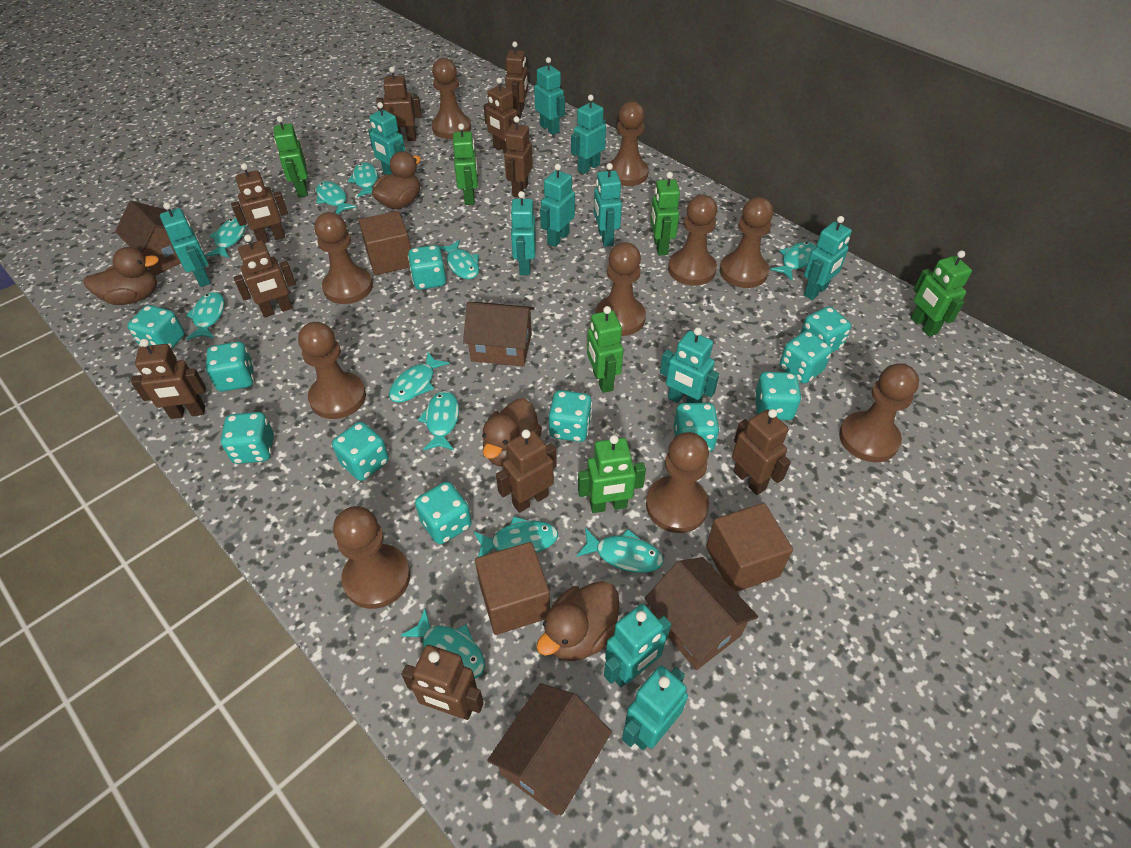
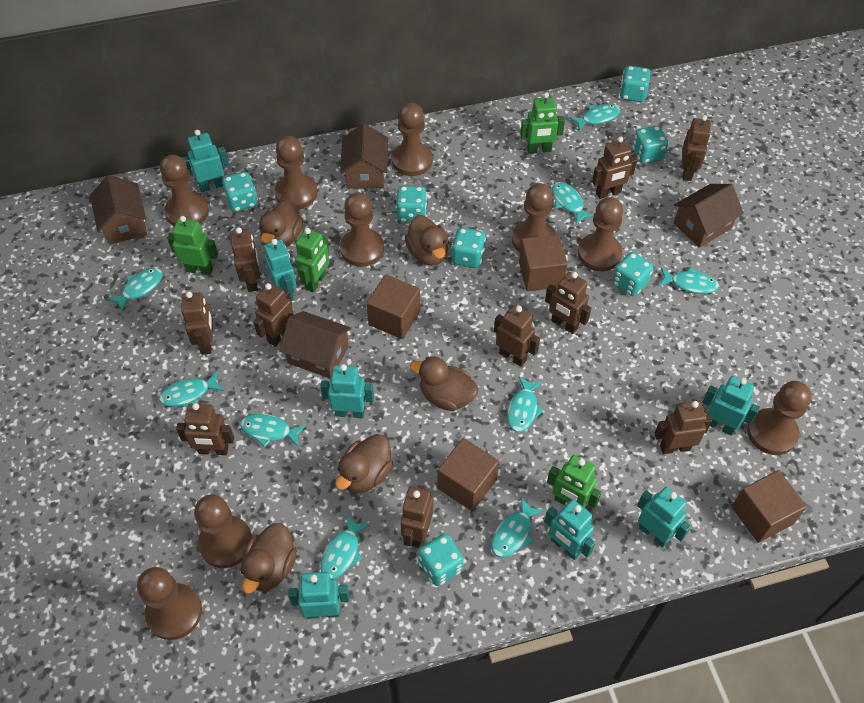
brown cube: 3 -> 4
brown duck: 4 -> 5
brown pawn: 10 -> 9
green robot: 6 -> 4
turquoise dice: 11 -> 7
turquoise fish: 11 -> 9
turquoise robot: 11 -> 7

